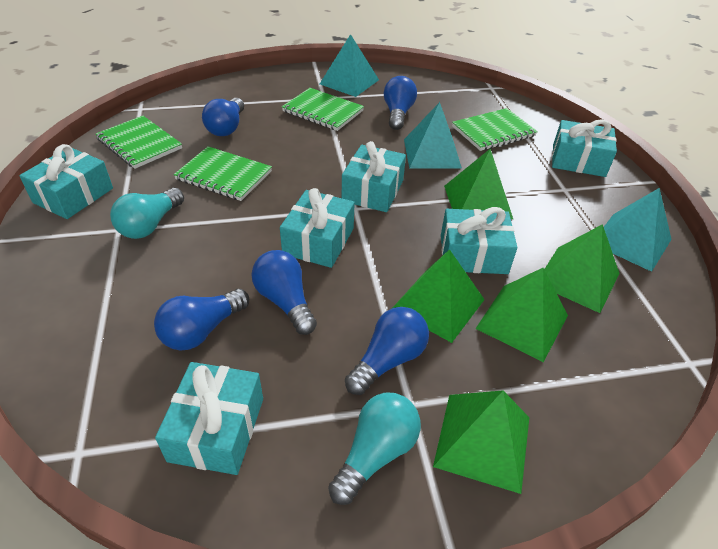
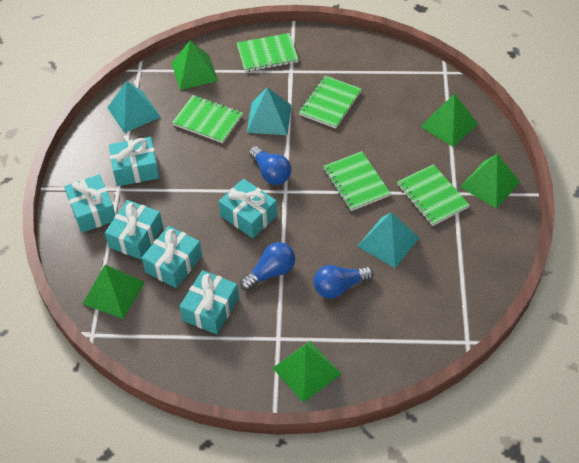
blue light bulb: 5 -> 3
green notebook: 4 -> 5
turquoise light bulb: 2 -> 0

